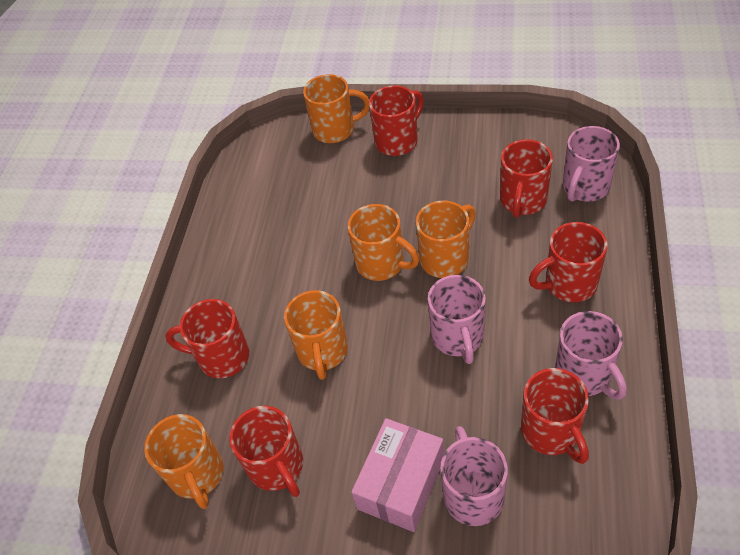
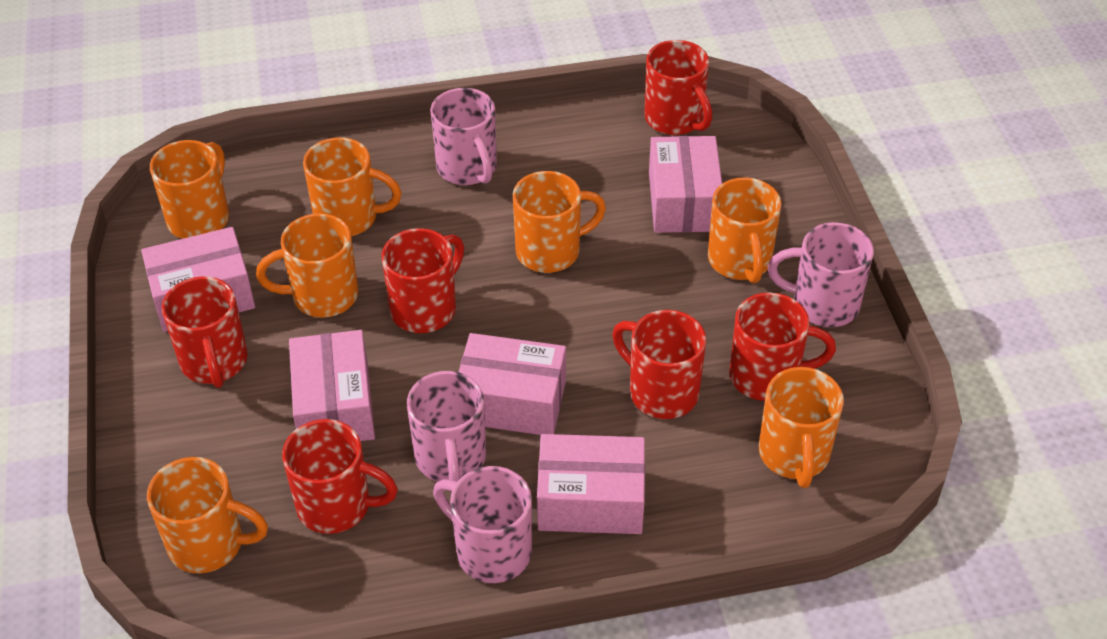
orange mug: 5 -> 7
pink box: 1 -> 5

